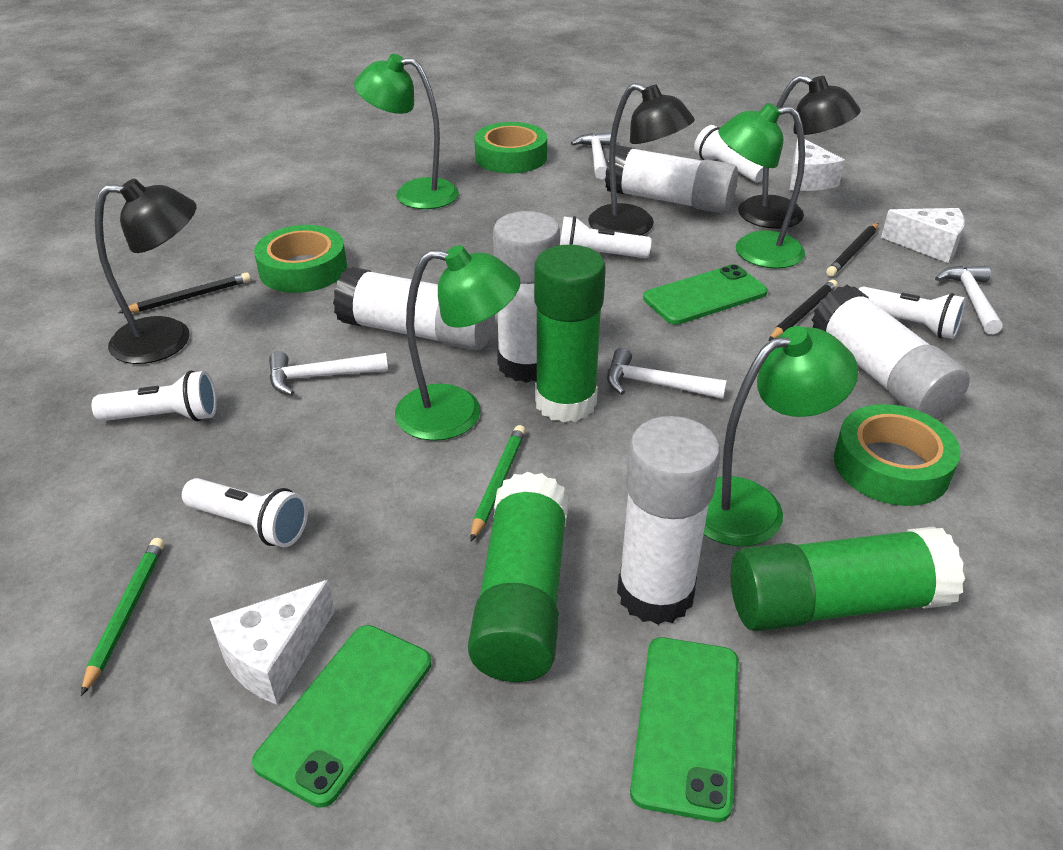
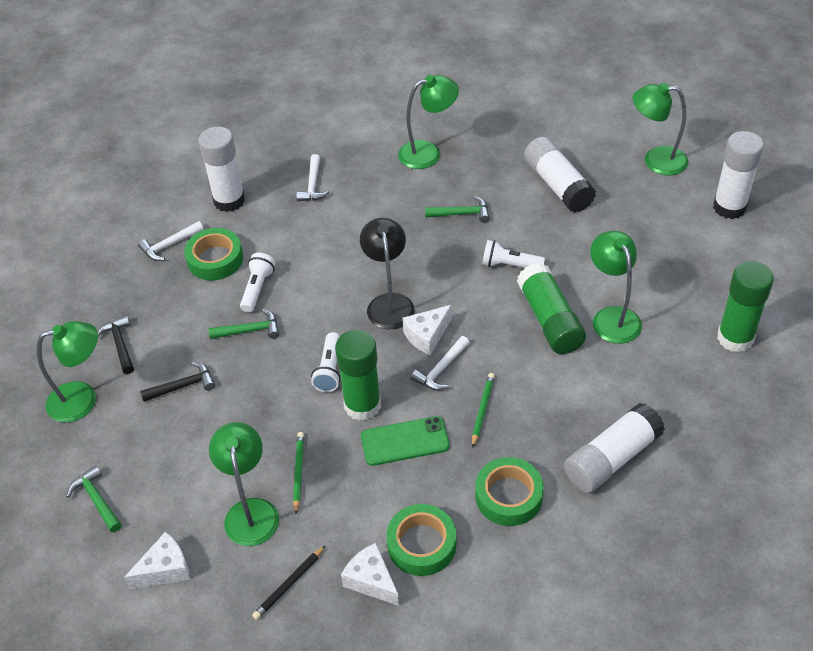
black hammer: 0 -> 2
black lamp: 3 -> 1
black pencil: 3 -> 1
green hammer: 0 -> 3
green lamp: 4 -> 5
green phone: 3 -> 1
white flashlight: 5 -> 3
white glue stick: 5 -> 4
white hammer: 4 -> 3

